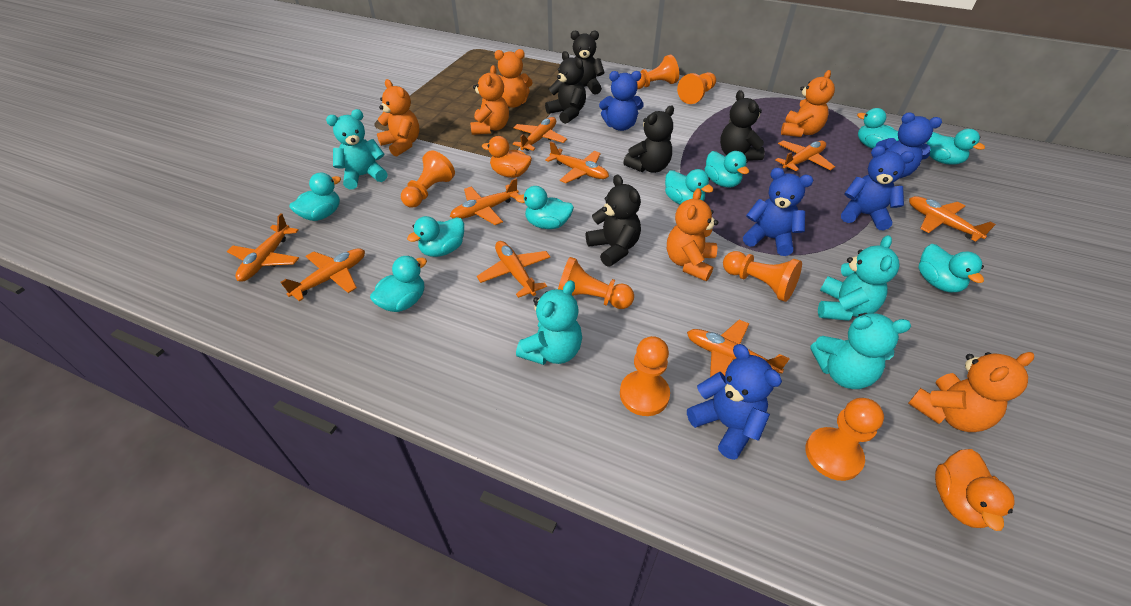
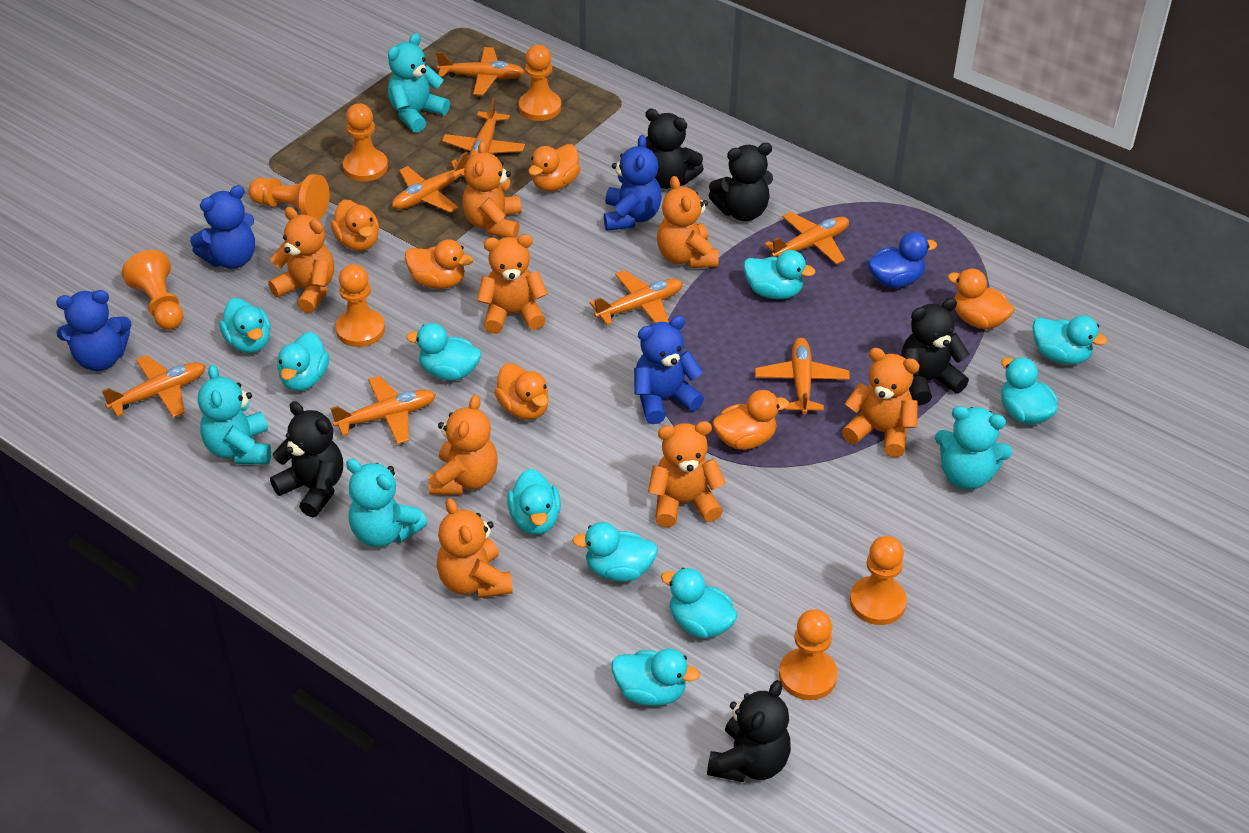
blue duck: 0 -> 1
blue teddy bear: 5 -> 4
orange duck: 2 -> 6
orange plane: 9 -> 8
orange teddy bear: 6 -> 8
turquoise duck: 9 -> 10

